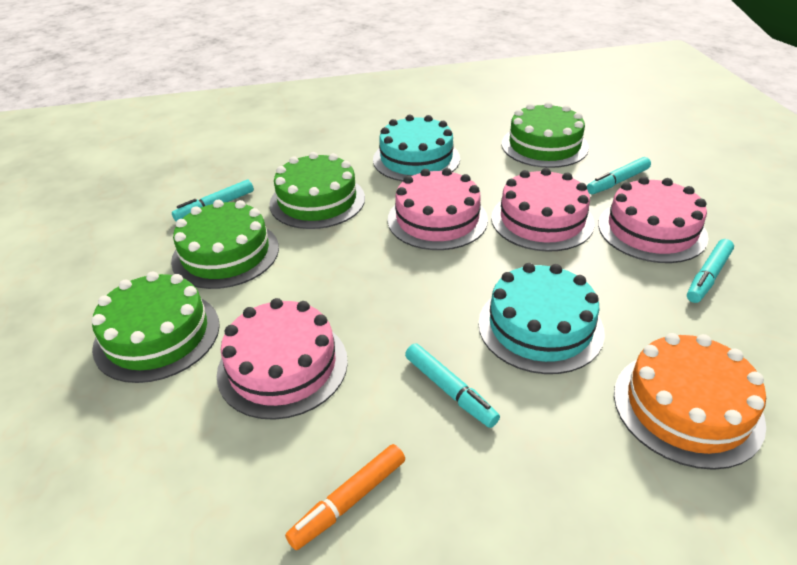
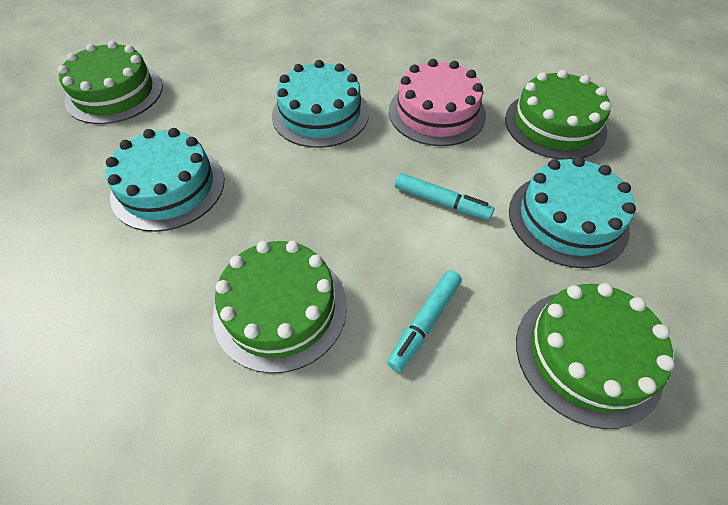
orange cake: 1 -> 0
orange marker: 1 -> 0
pink cake: 4 -> 1
turquoise cake: 2 -> 3
turquoise marker: 4 -> 2

